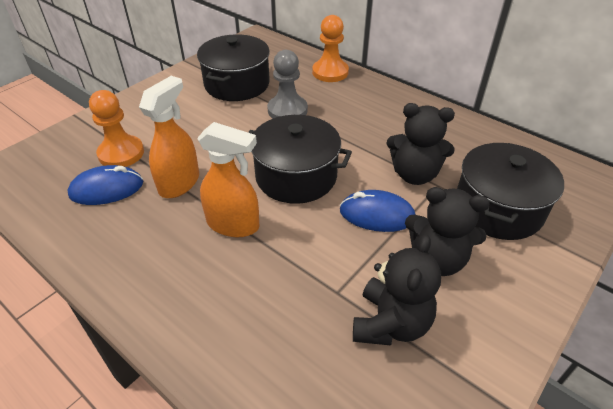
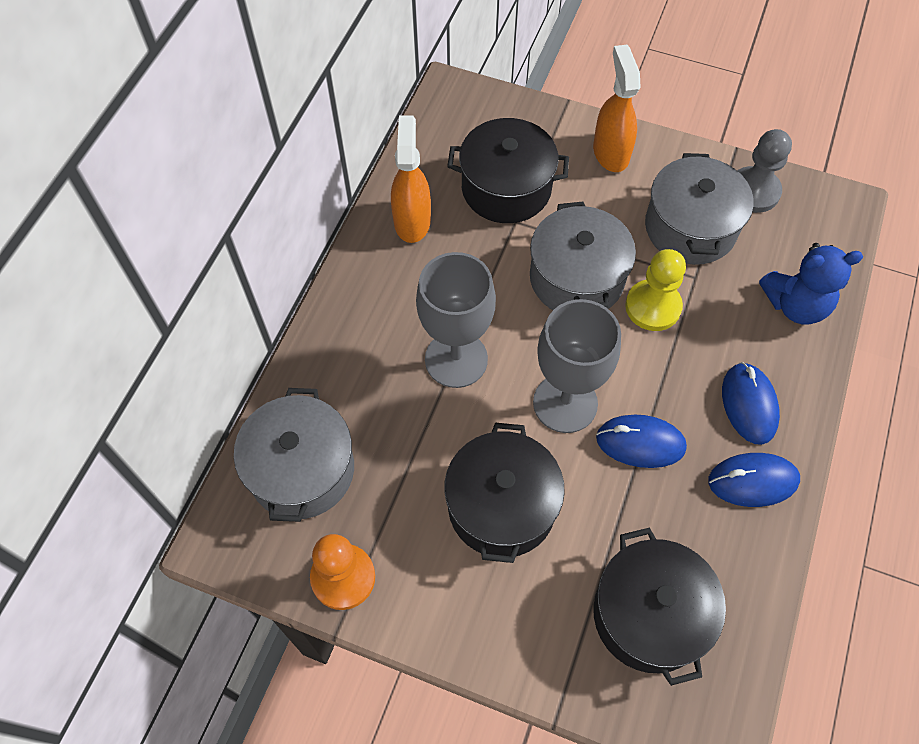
black teddy bear: 3 -> 0
blue mouse: 2 -> 3
blue teddy bear: 0 -> 1
grey goblet: 0 -> 2
grey pot: 0 -> 3
orange pawn: 2 -> 1
yellow pawn: 0 -> 1

